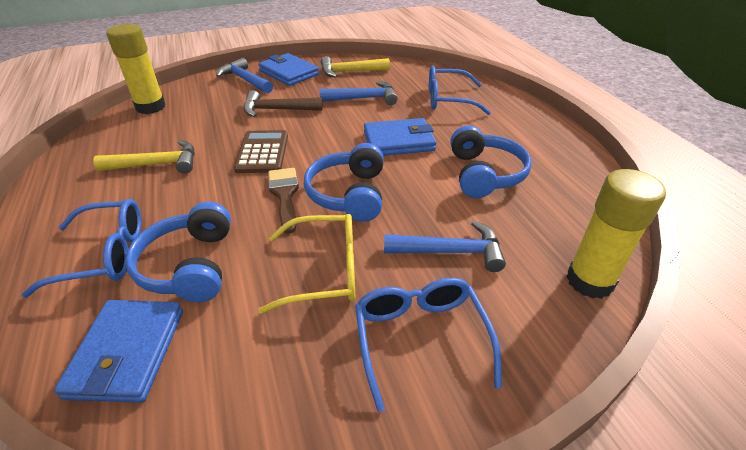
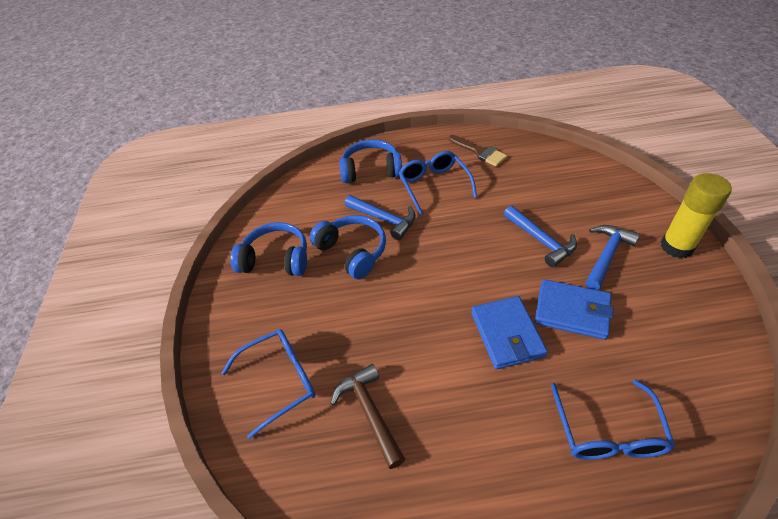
blue wallet: 3 -> 2
brown calculator: 1 -> 0
yellow glasses: 1 -> 0
yellow glue stick: 2 -> 1
yellow hammer: 2 -> 0

